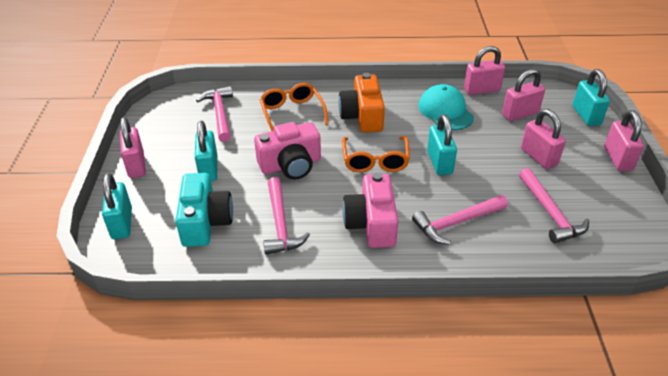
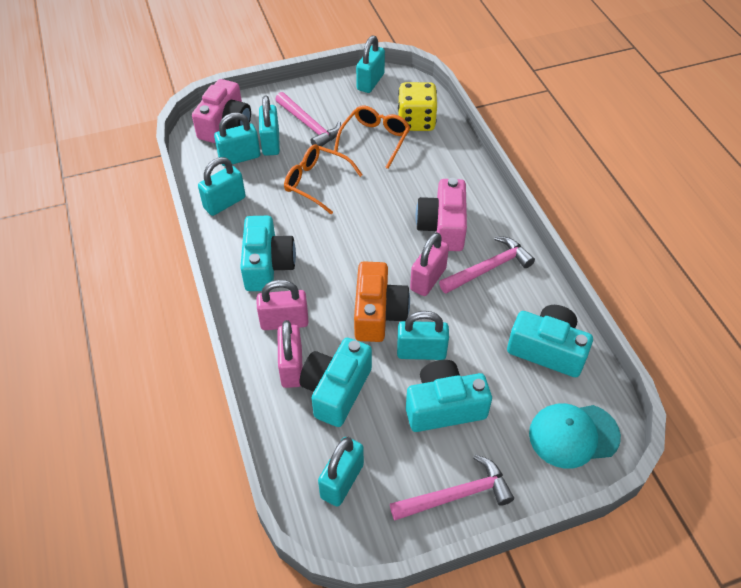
pink hammer: 4 -> 3
pink padlock: 5 -> 3
turquoise camera: 1 -> 4
turquoise padlock: 4 -> 6
yellow dice: 0 -> 1

